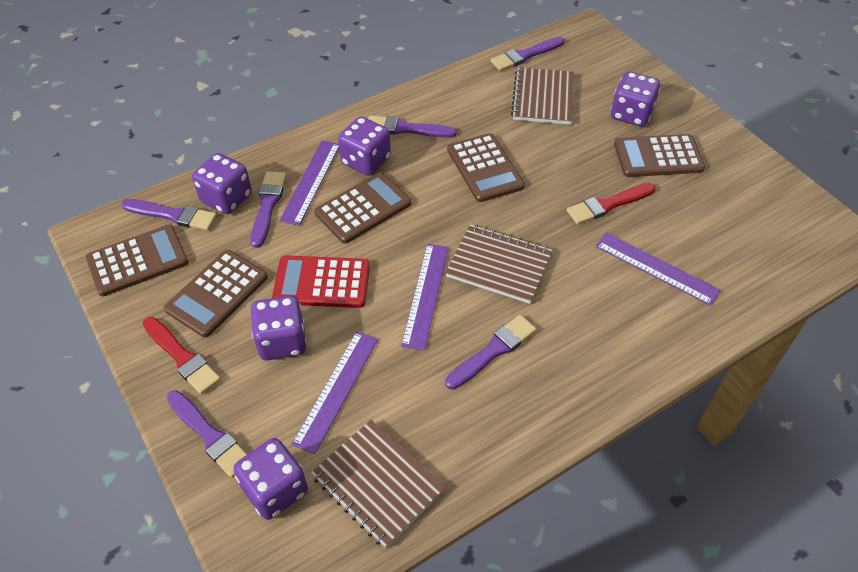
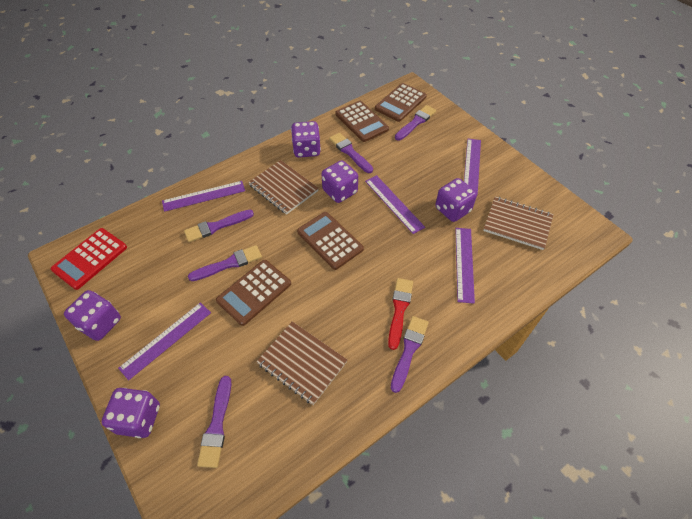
brown calculator: 5 -> 4
purple ruler: 4 -> 5
red brush: 2 -> 1

